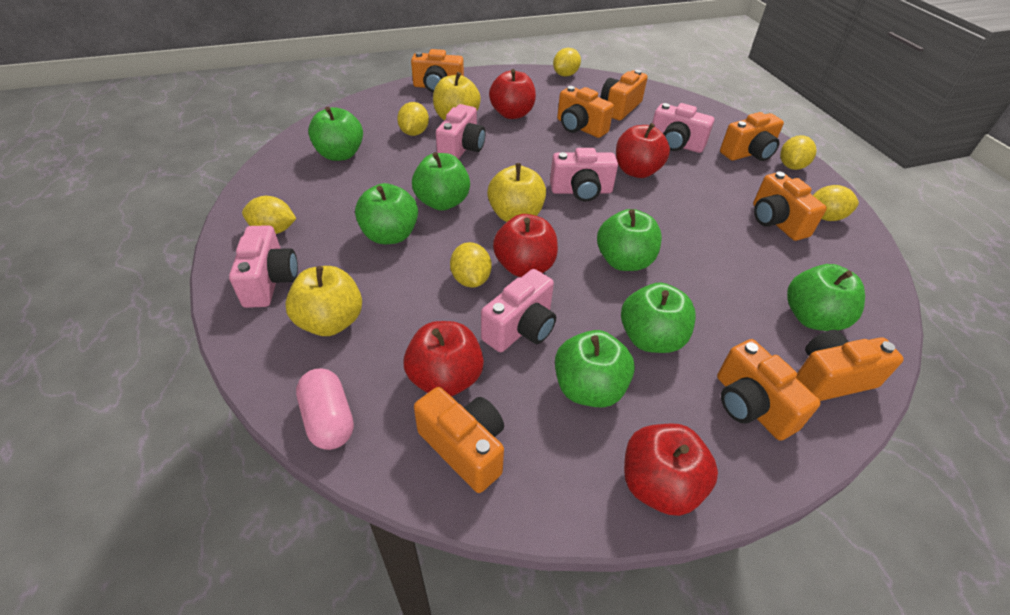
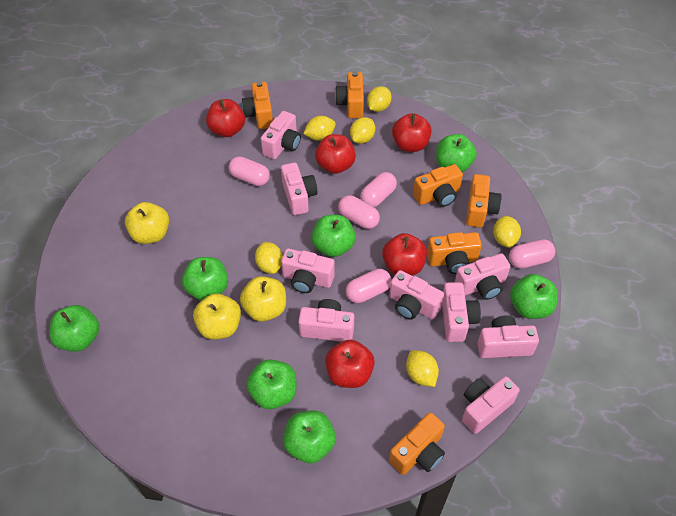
orange camera: 8 -> 6
pink camera: 5 -> 9
pink capsule: 1 -> 5

